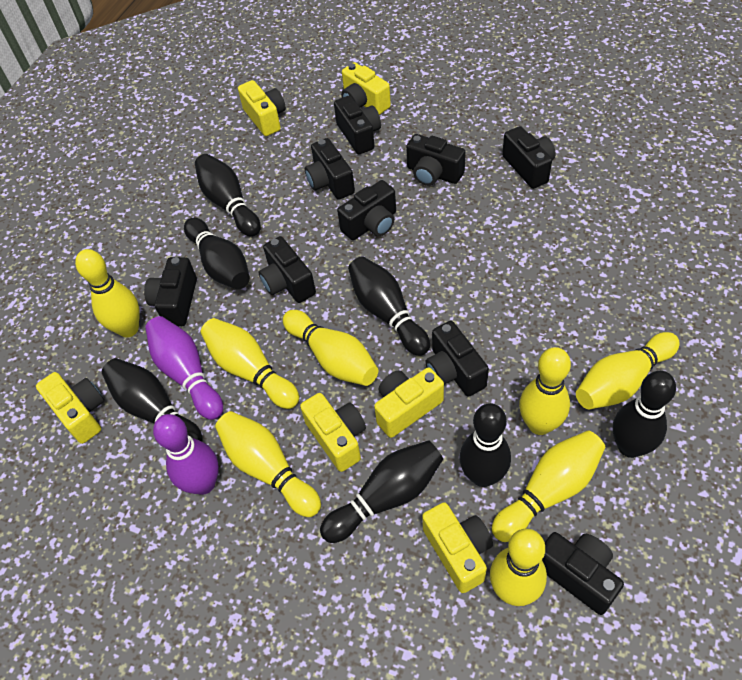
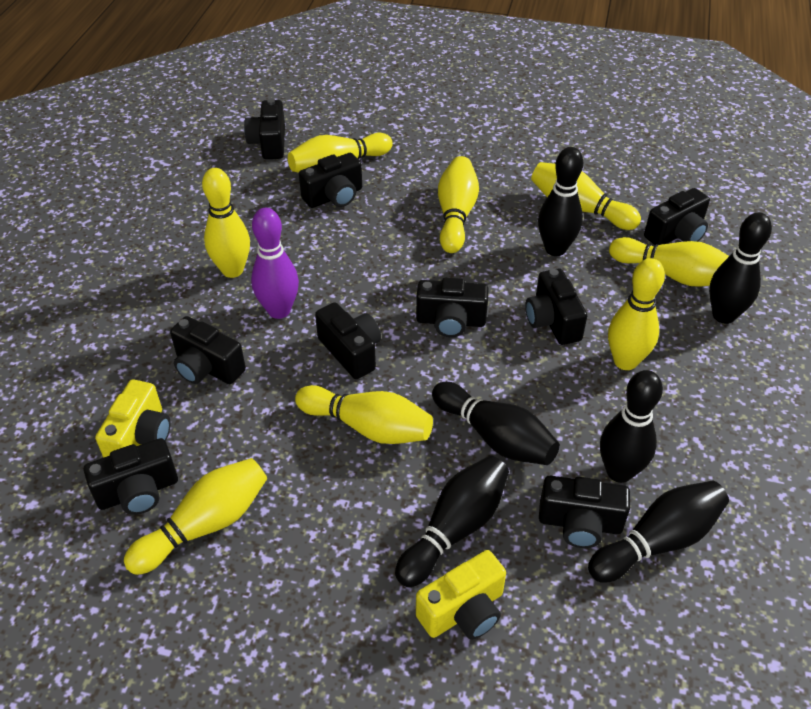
black bowling pin: 7 -> 6
purple bowling pin: 2 -> 1
yellow camera: 6 -> 2

